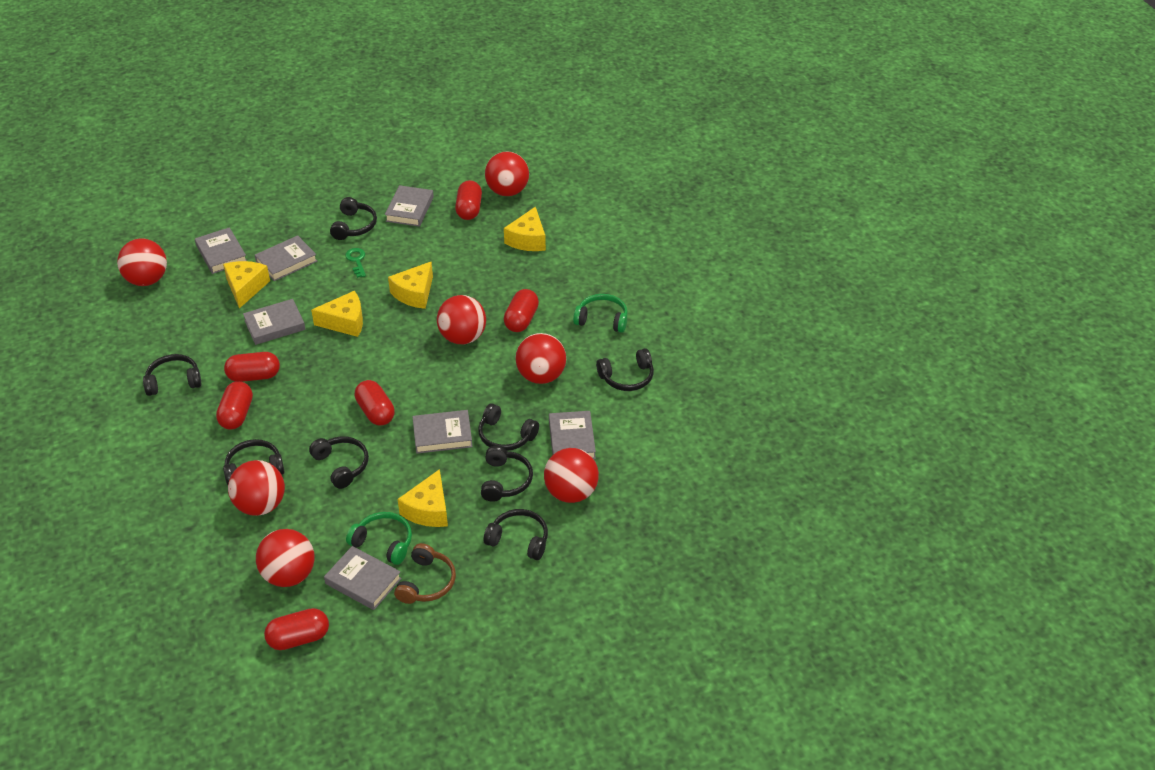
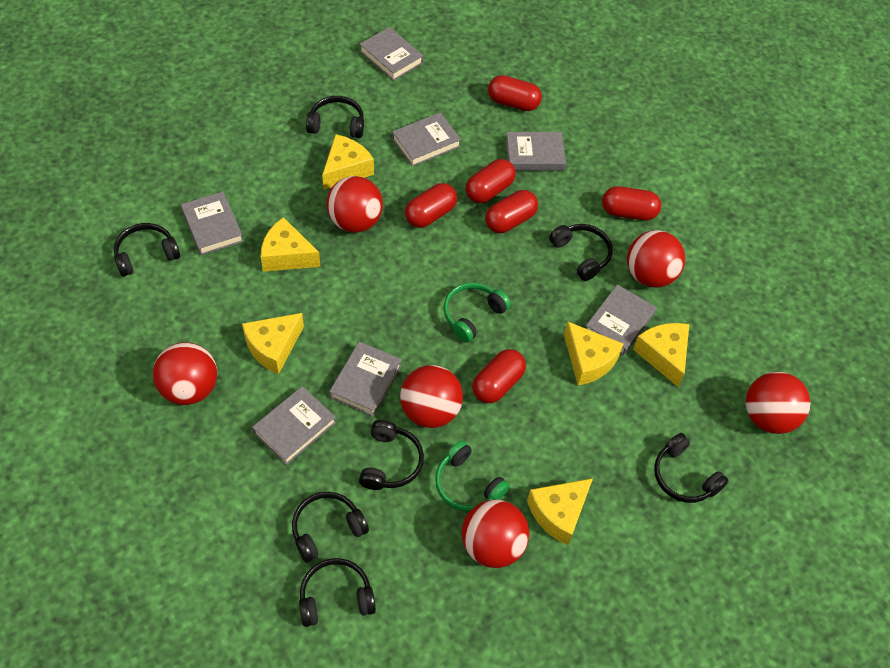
black headphones: 8 -> 7
brown headphones: 1 -> 0
green key: 1 -> 0
red ball: 7 -> 6
yellow cheese: 5 -> 6

